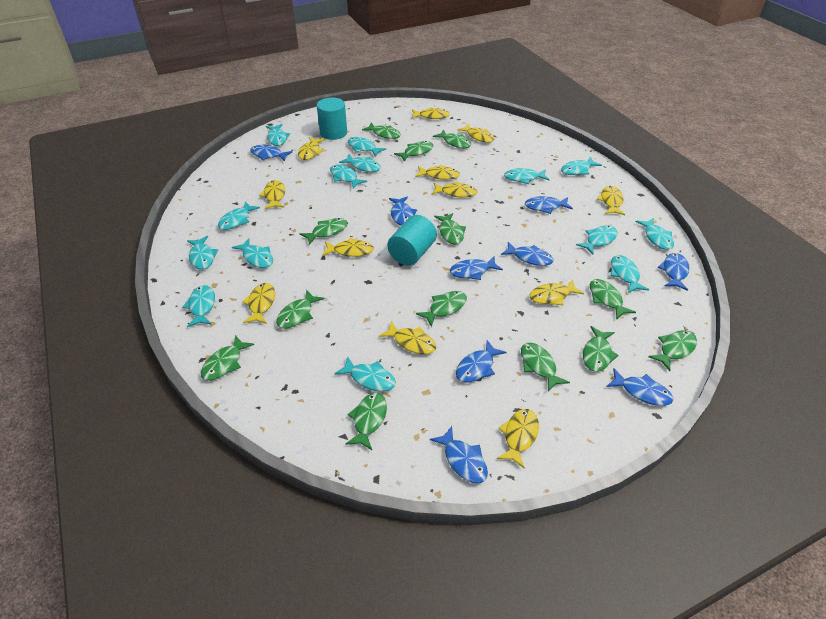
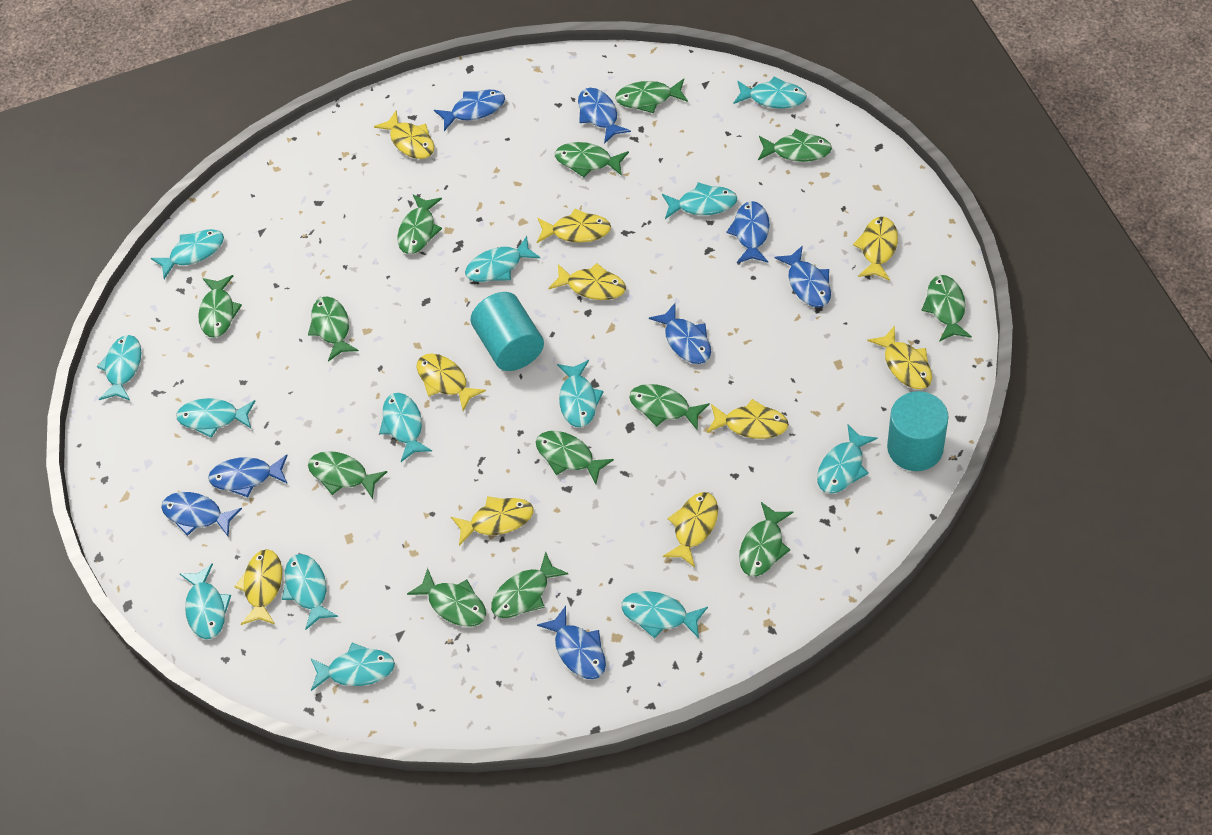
blue fish: 9 -> 8
turquoise fish: 14 -> 13
yellow fish: 12 -> 10

